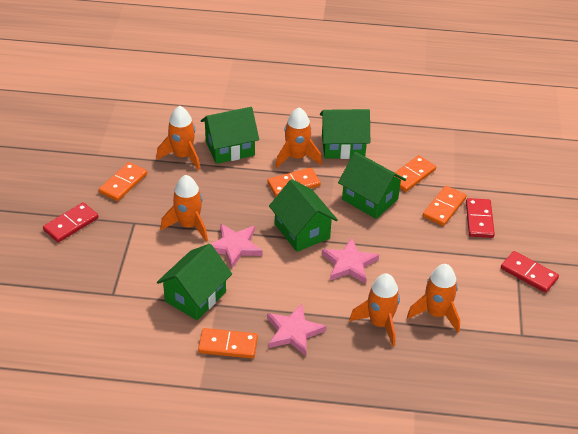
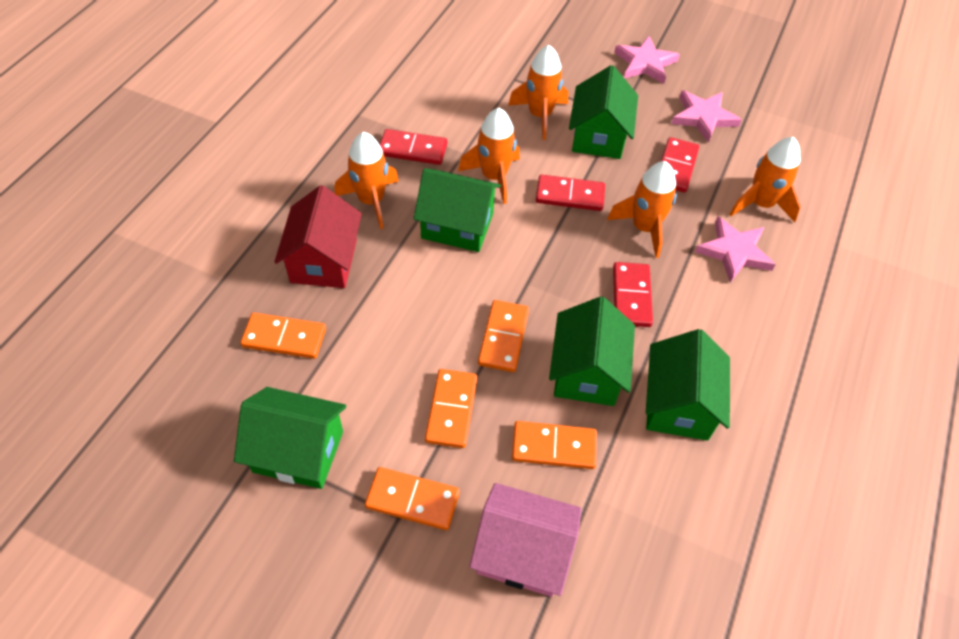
pink house: 0 -> 1
red domino: 3 -> 4
red house: 0 -> 1

